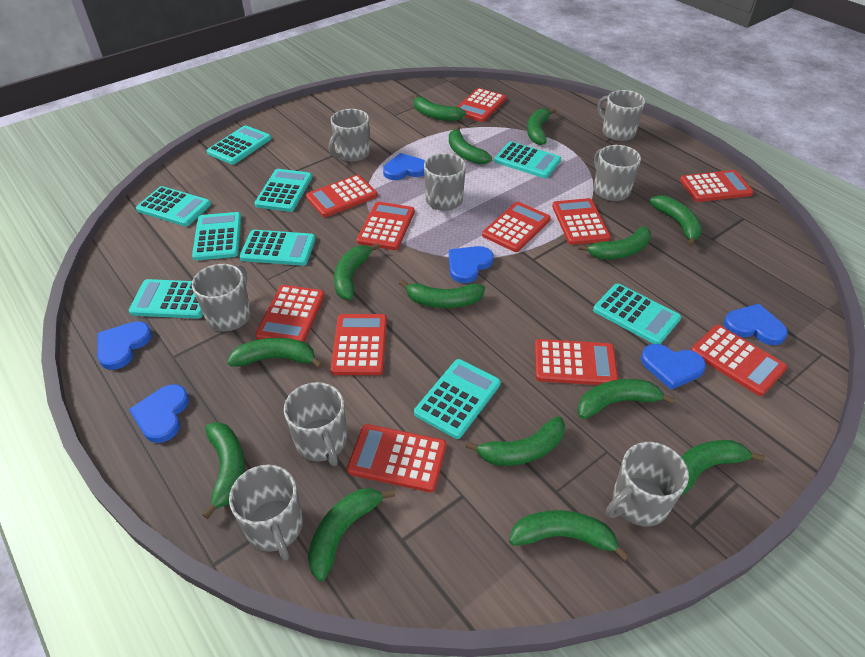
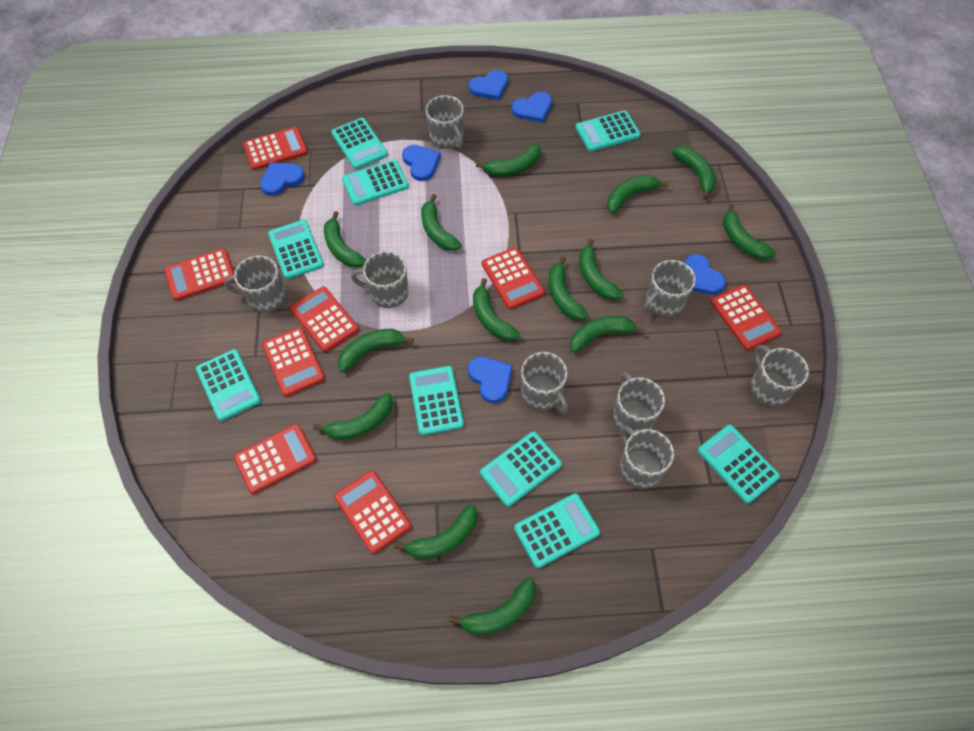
red calculator: 11 -> 8

